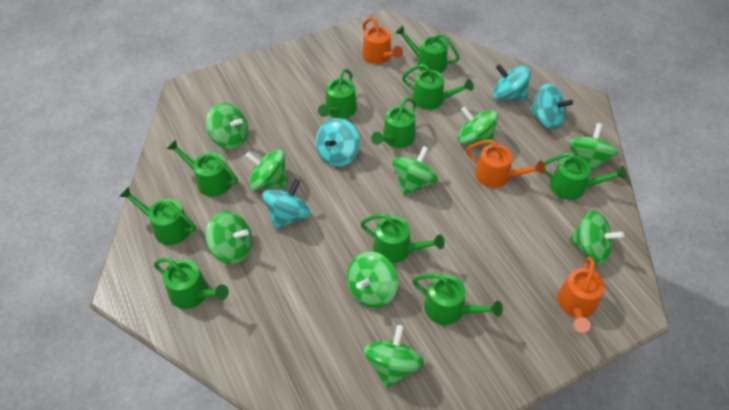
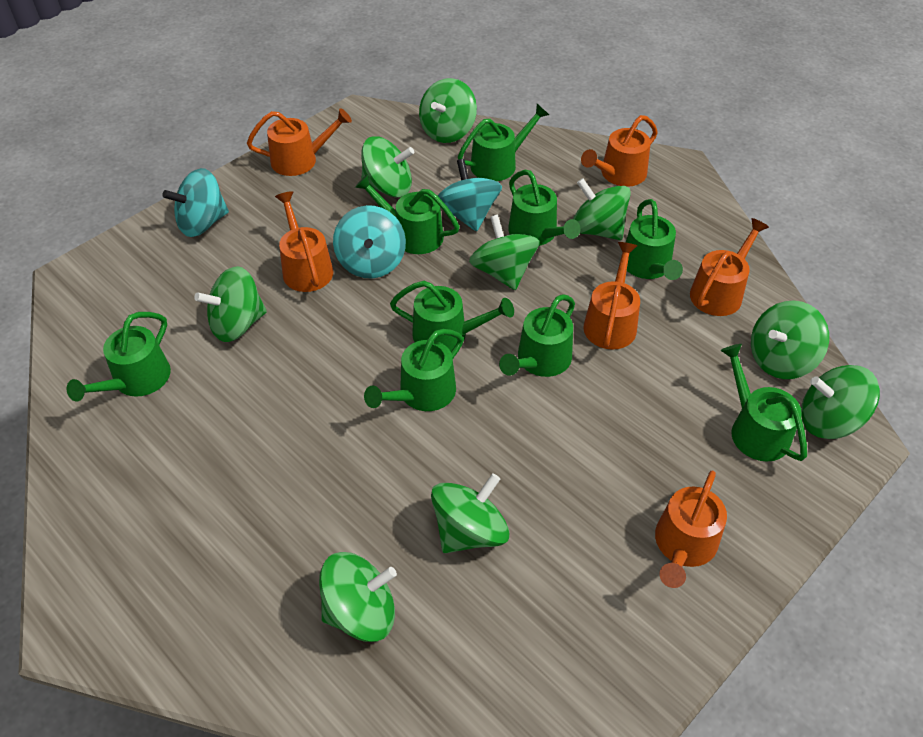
green watering can: 10 -> 9
orange watering can: 3 -> 6
turquoise spinning top: 4 -> 3

